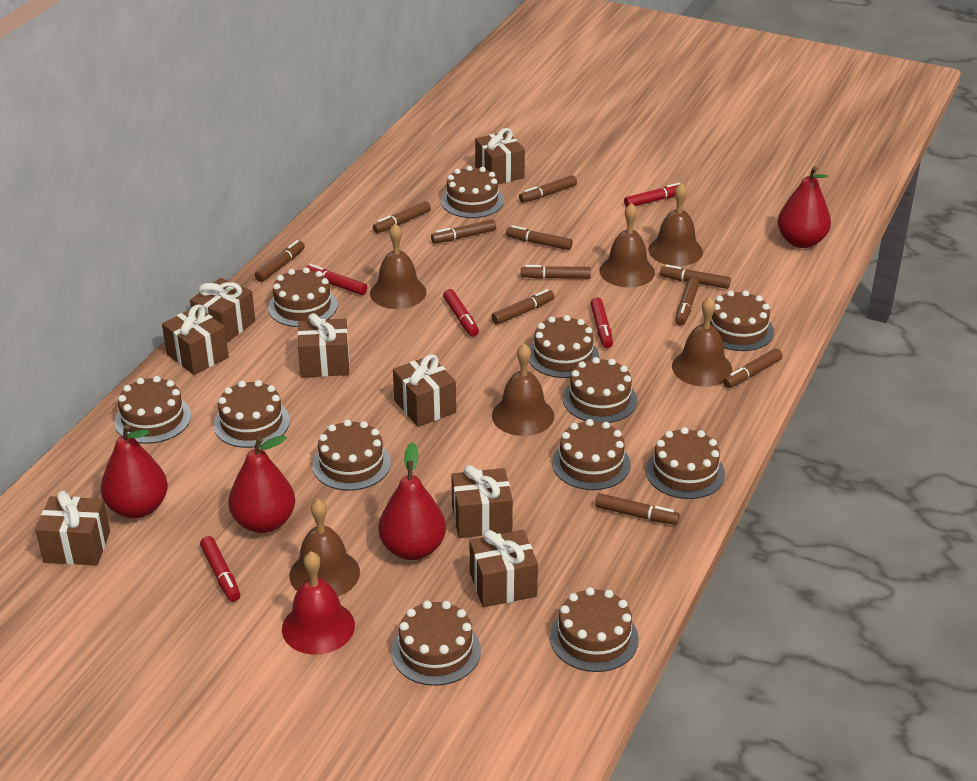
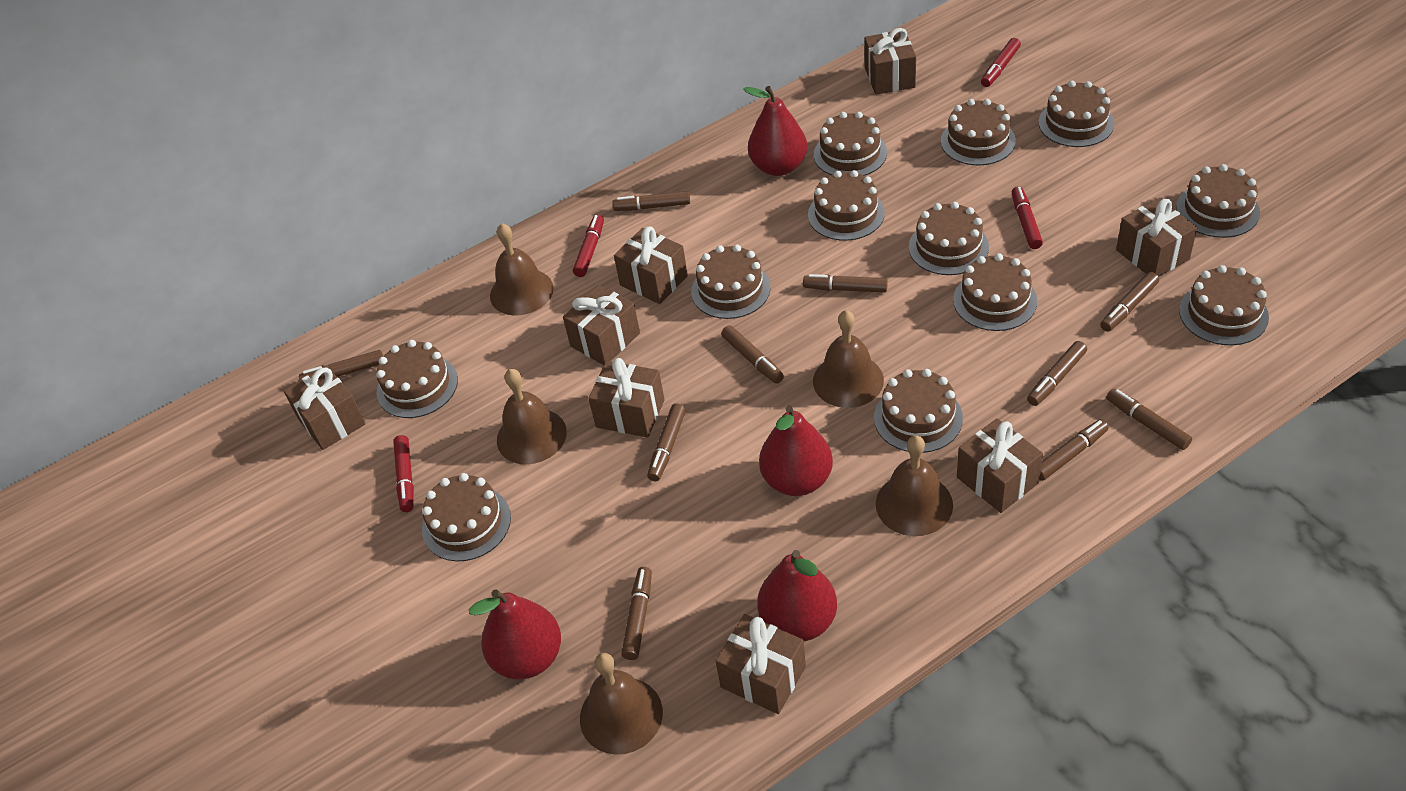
brown bell: 6 -> 5
brown marker: 11 -> 10
red bell: 1 -> 0
red marker: 5 -> 4

